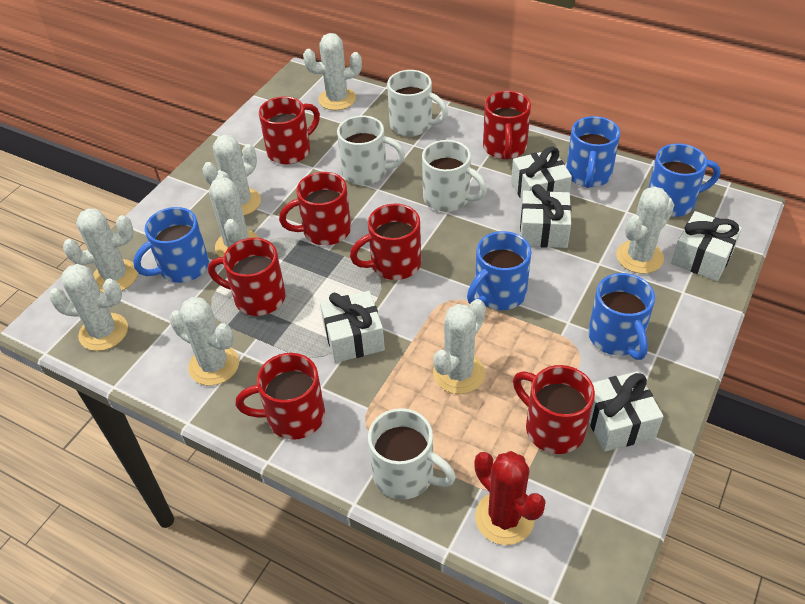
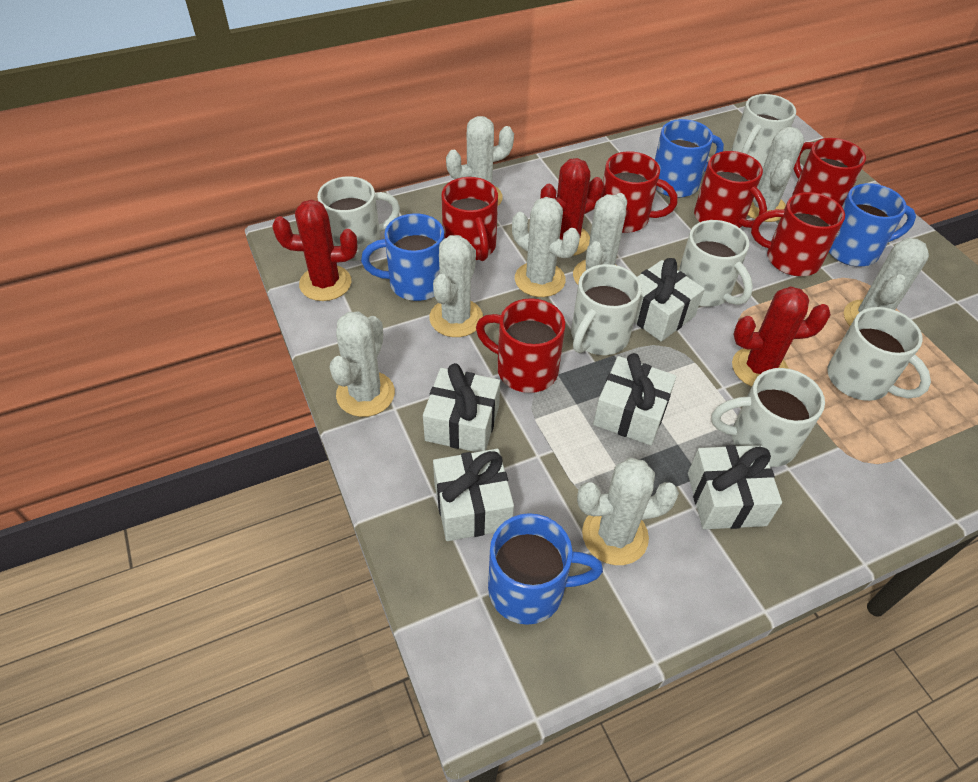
blue mug: 5 -> 4
red cactus: 1 -> 3
red mug: 7 -> 6
white mug: 4 -> 6

